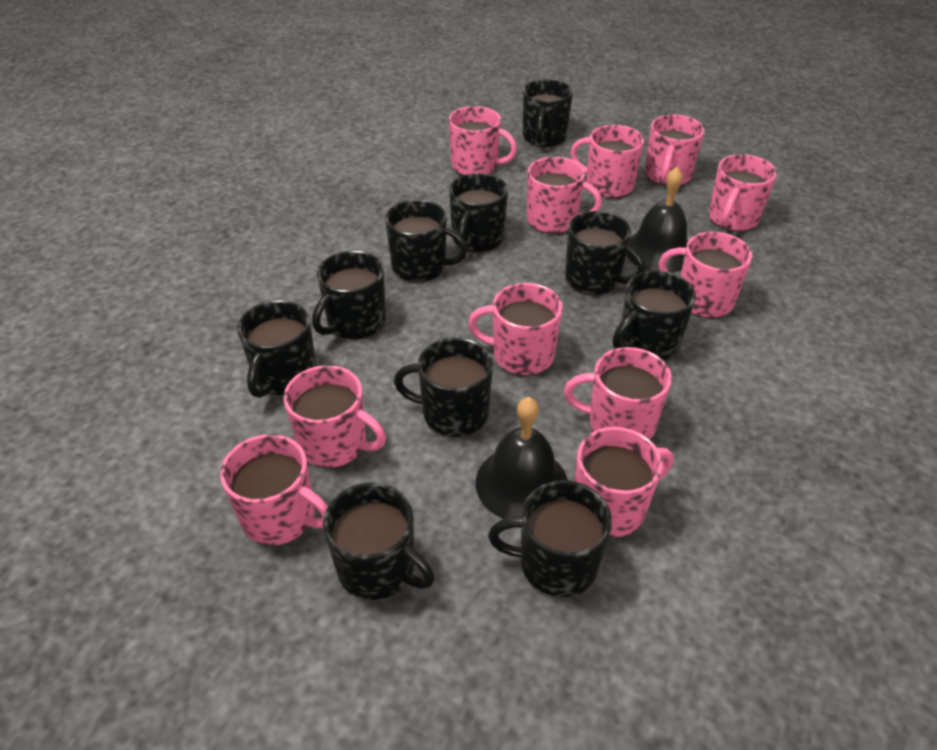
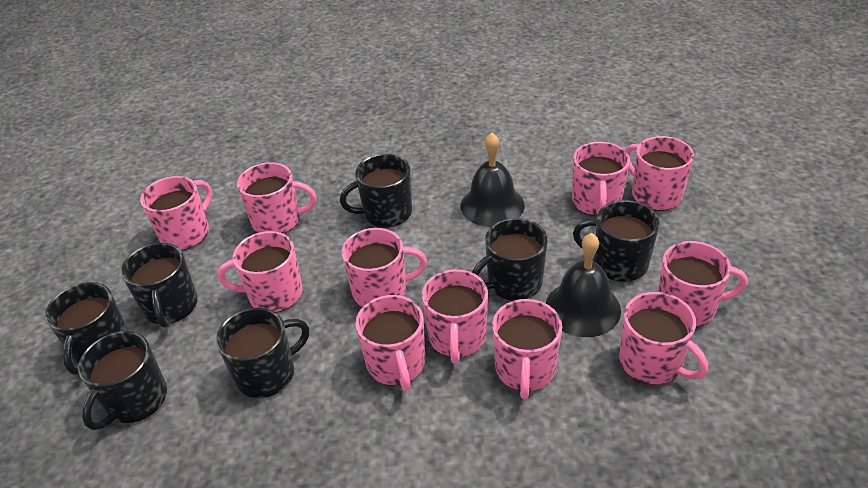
black mug: 10 -> 7

